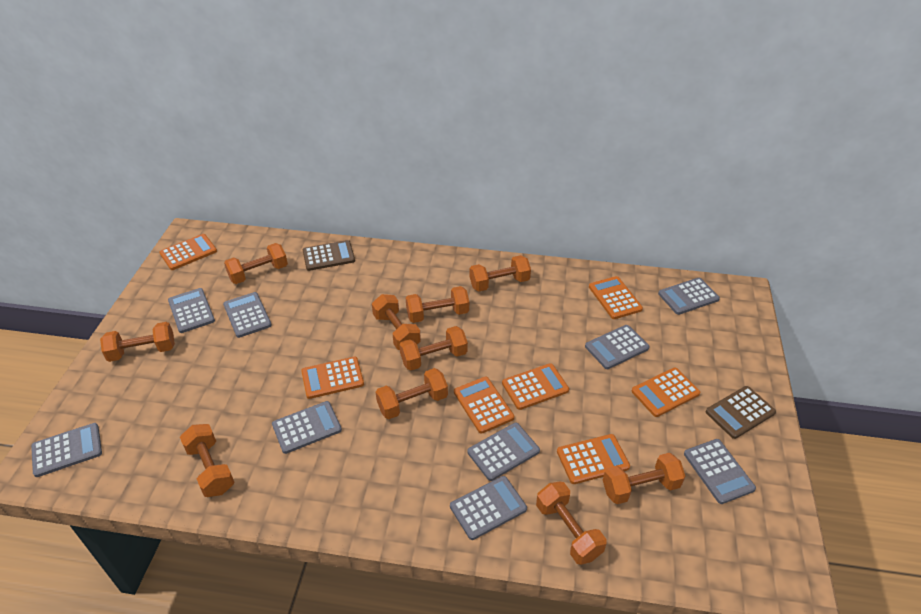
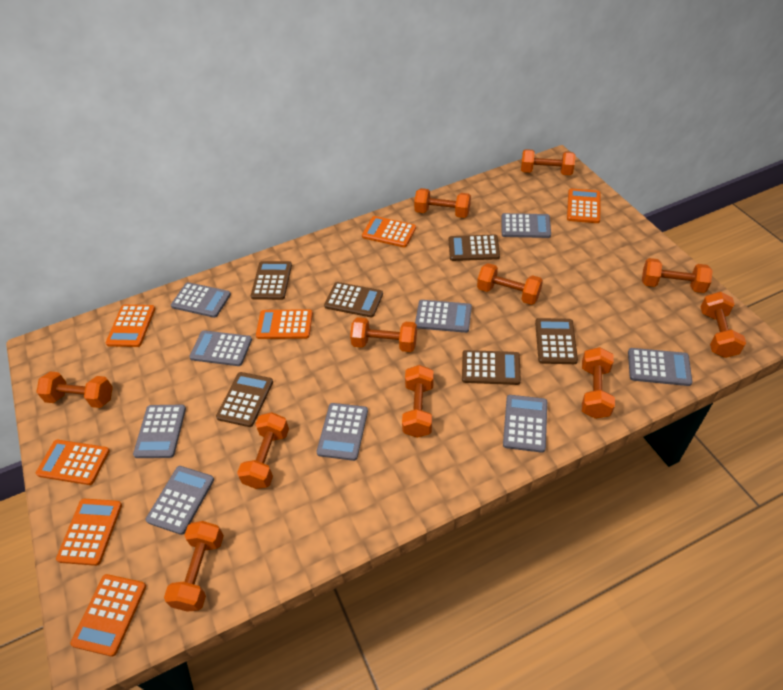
brown calculator: 2 -> 6
orange dumbbell: 10 -> 11

